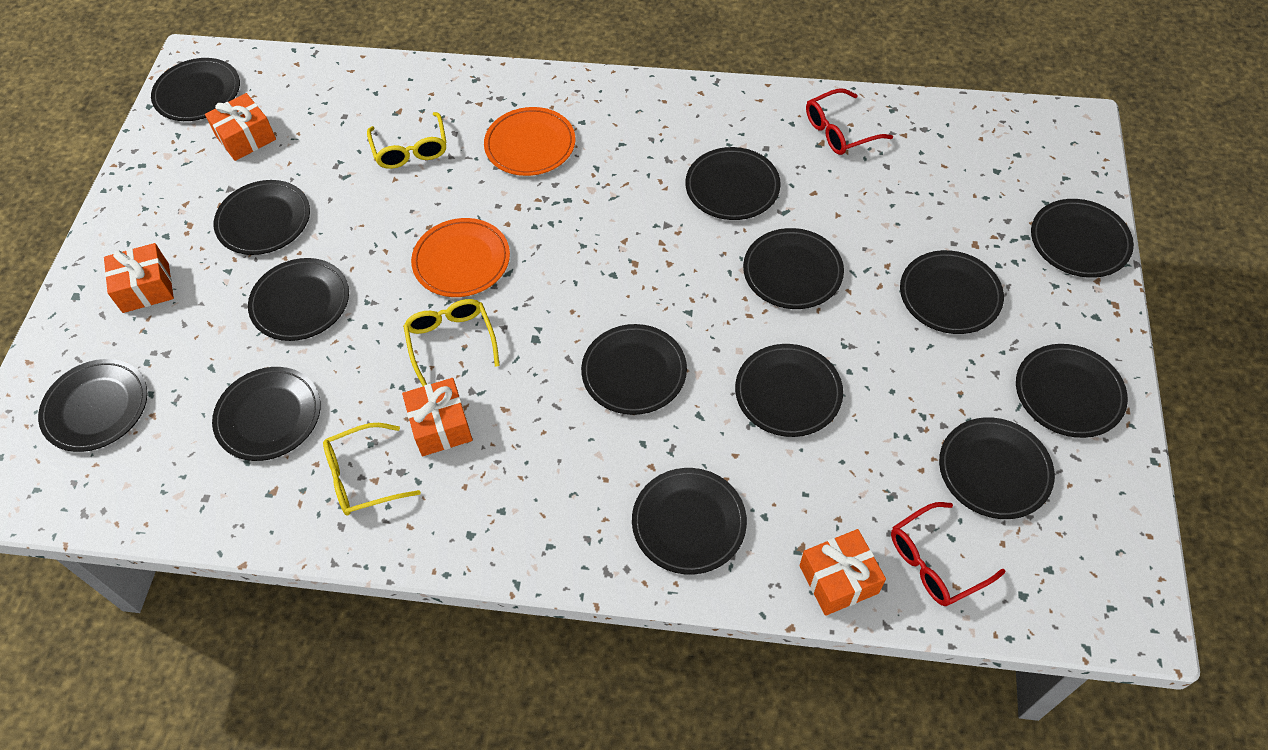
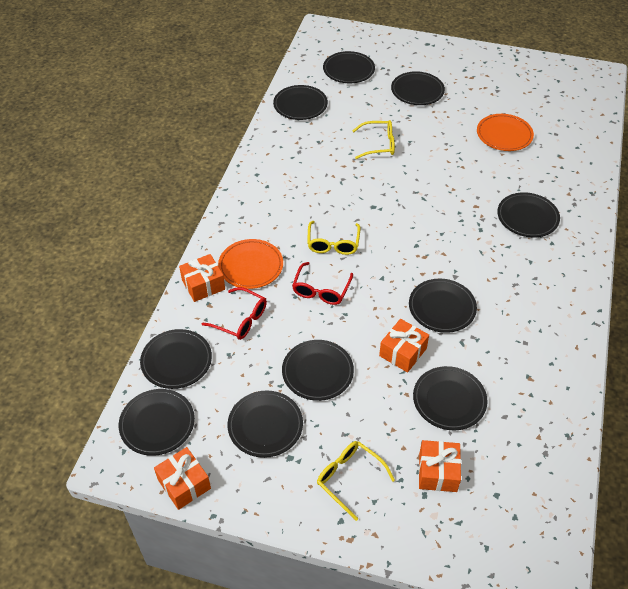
black plate: 14 -> 10

